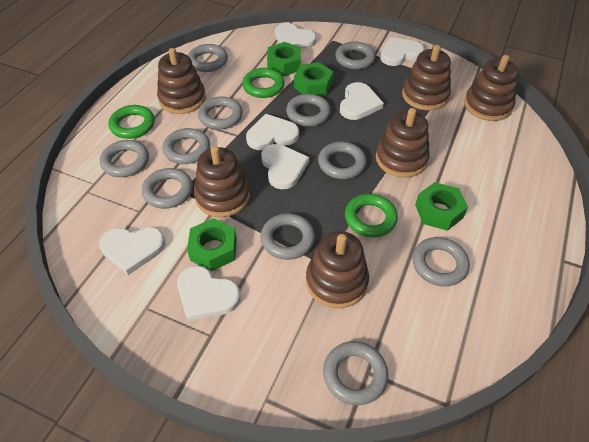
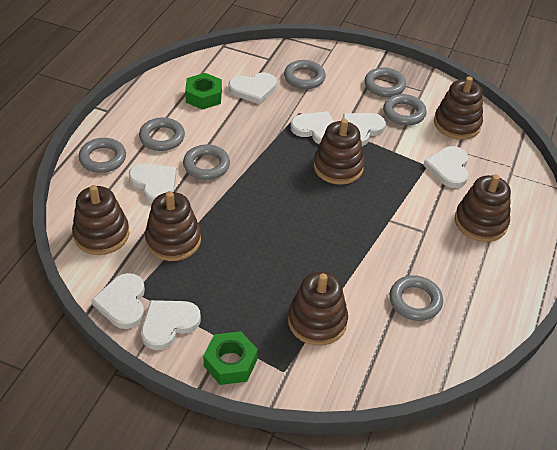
green nut: 4 -> 2
green ring: 3 -> 0
grey ring: 11 -> 7

